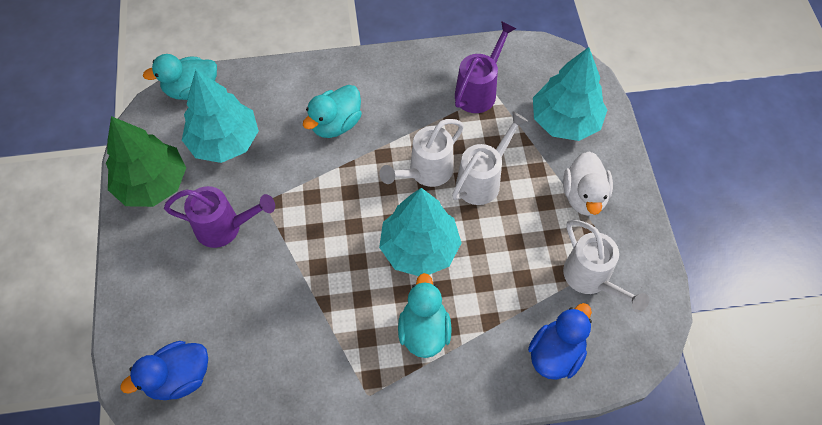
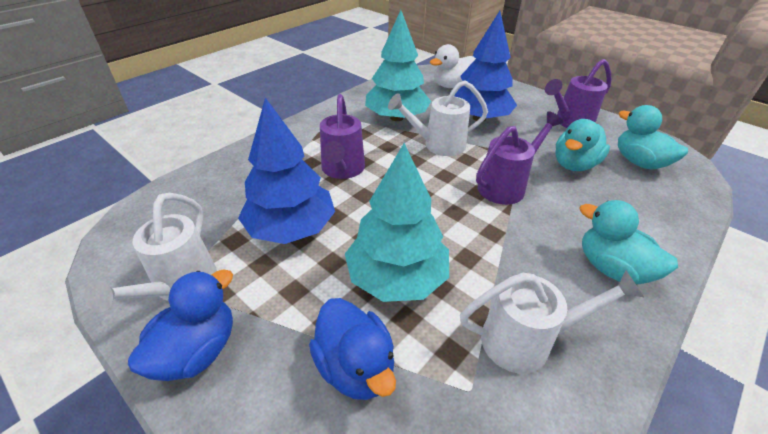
blue tree: 0 -> 2
green tree: 1 -> 0
purple watering can: 2 -> 3
turquoise tree: 3 -> 2

